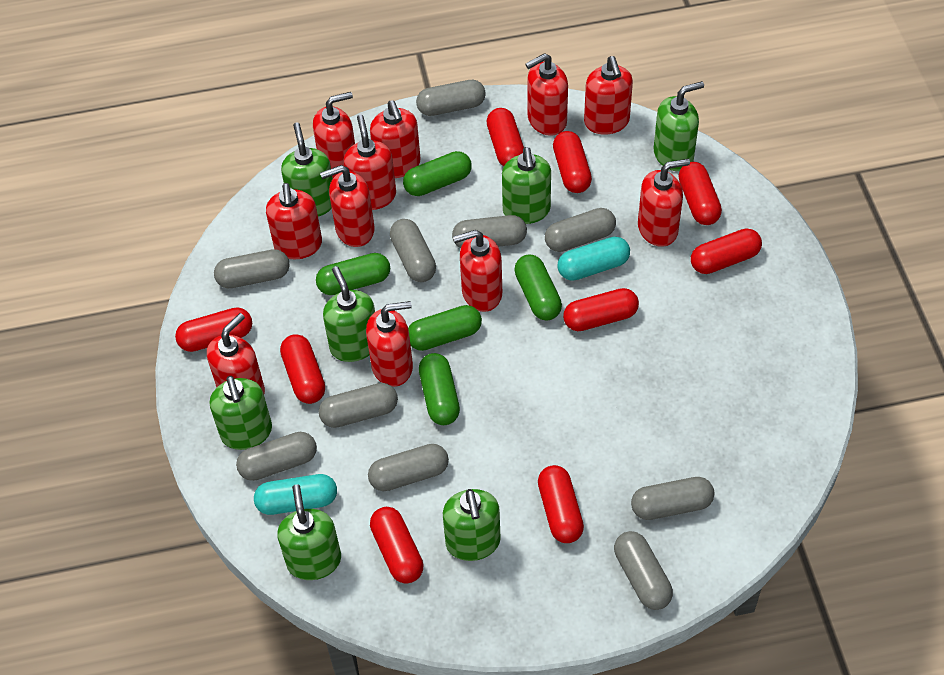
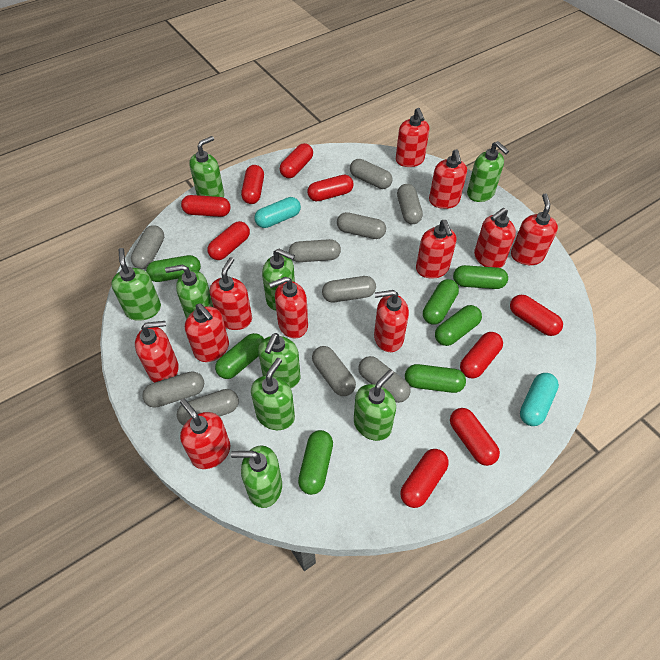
green capsule: 5 -> 7
green soap dispenser: 7 -> 9

